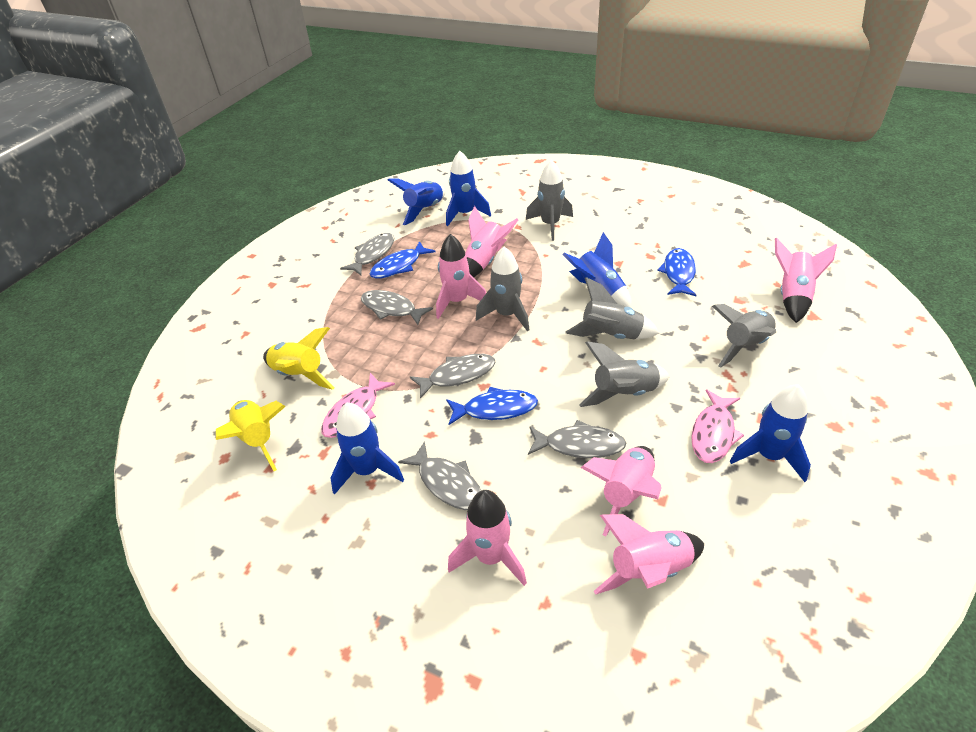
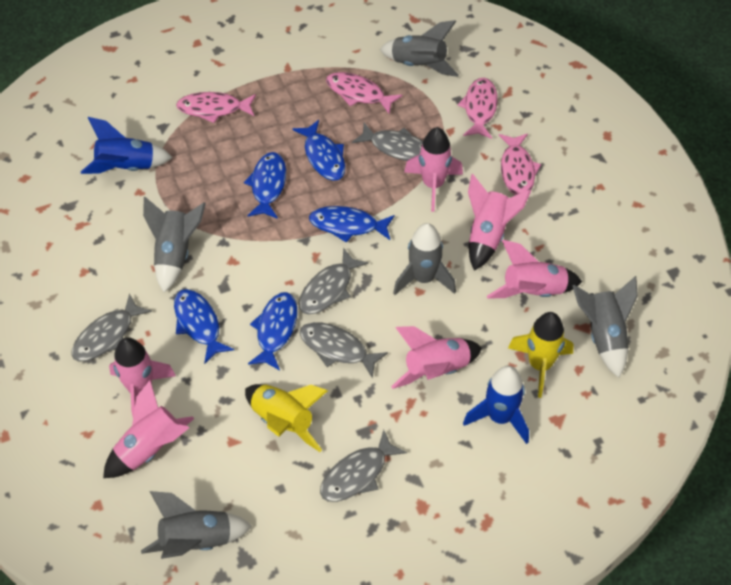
blue fish: 3 -> 5
blue rocket: 5 -> 2
pink fish: 2 -> 4

